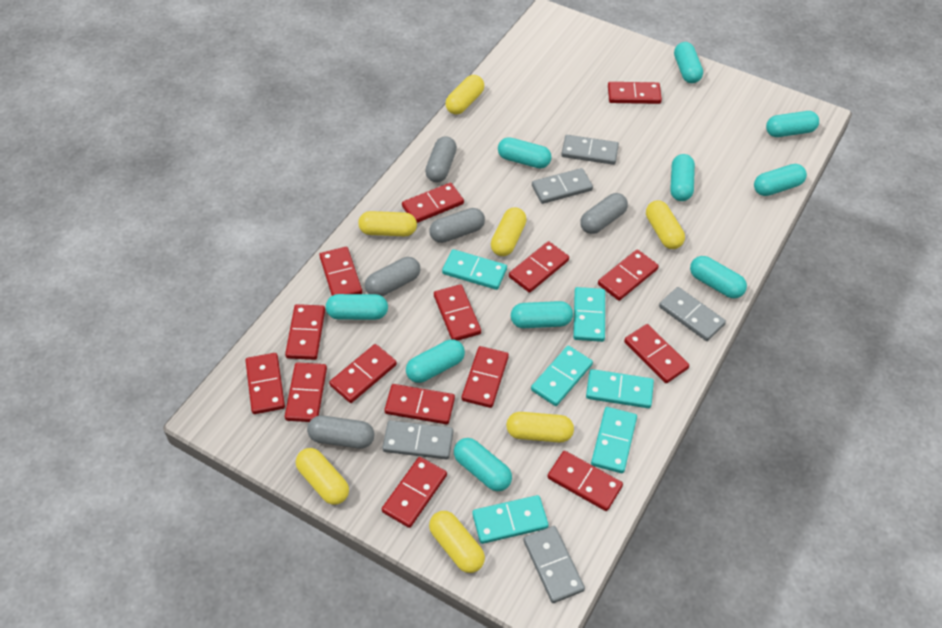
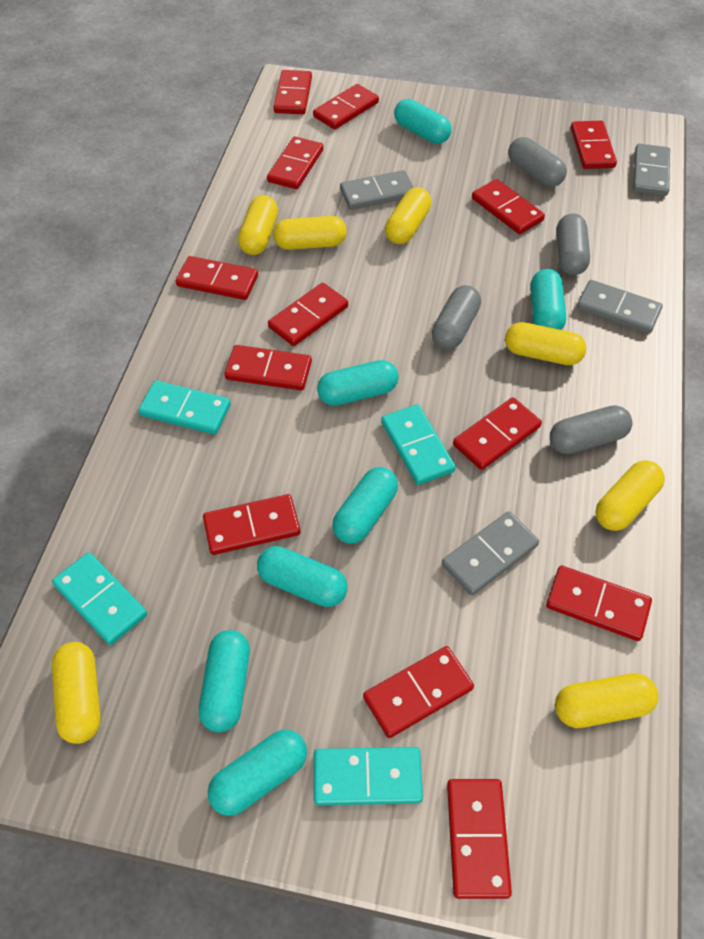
grey capsule: 5 -> 4
grey domino: 5 -> 4
red domino: 15 -> 13
turquoise capsule: 10 -> 7
turquoise domino: 6 -> 4

